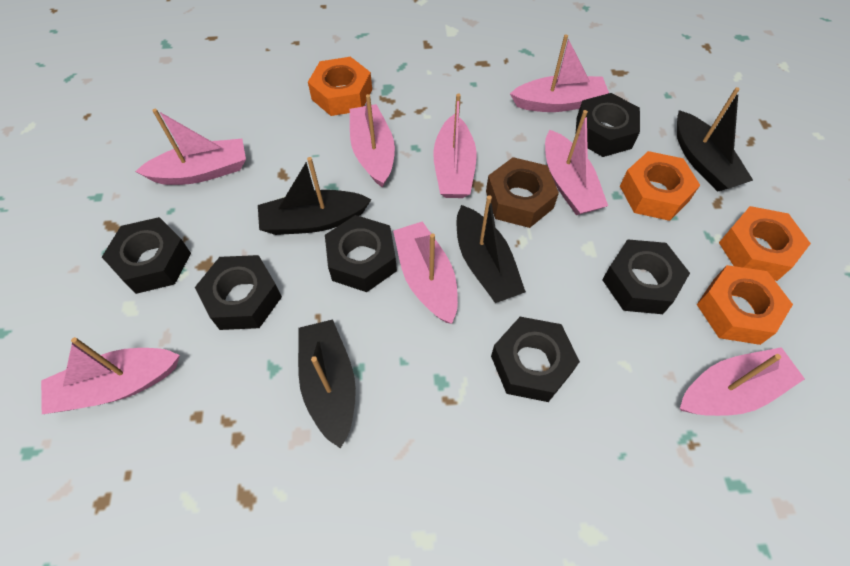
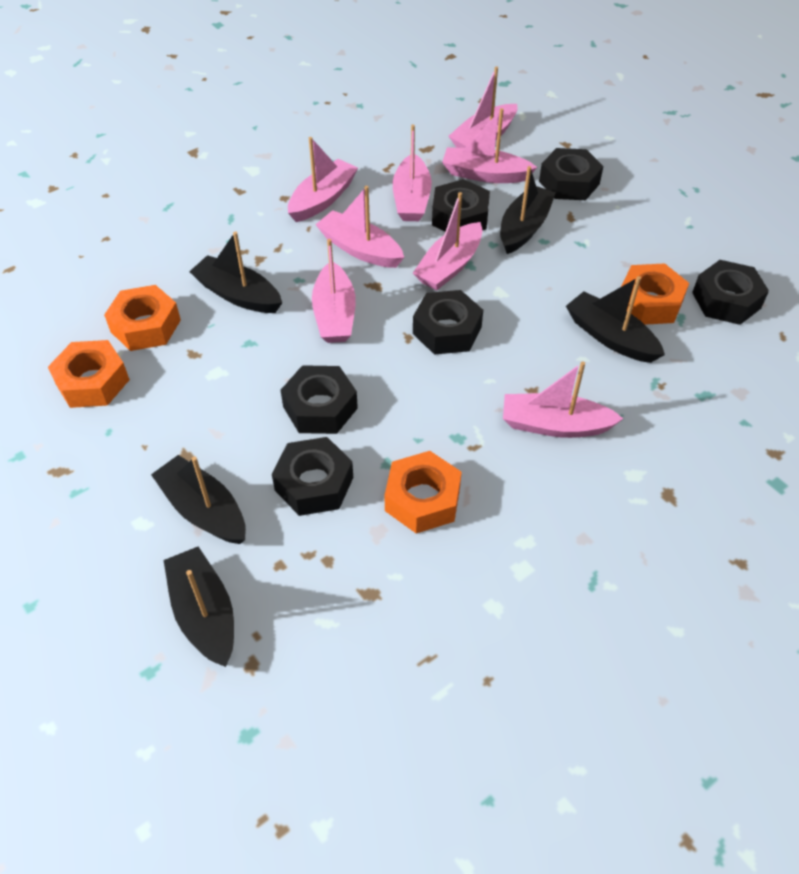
black boat: 4 -> 5
brown nut: 1 -> 0

